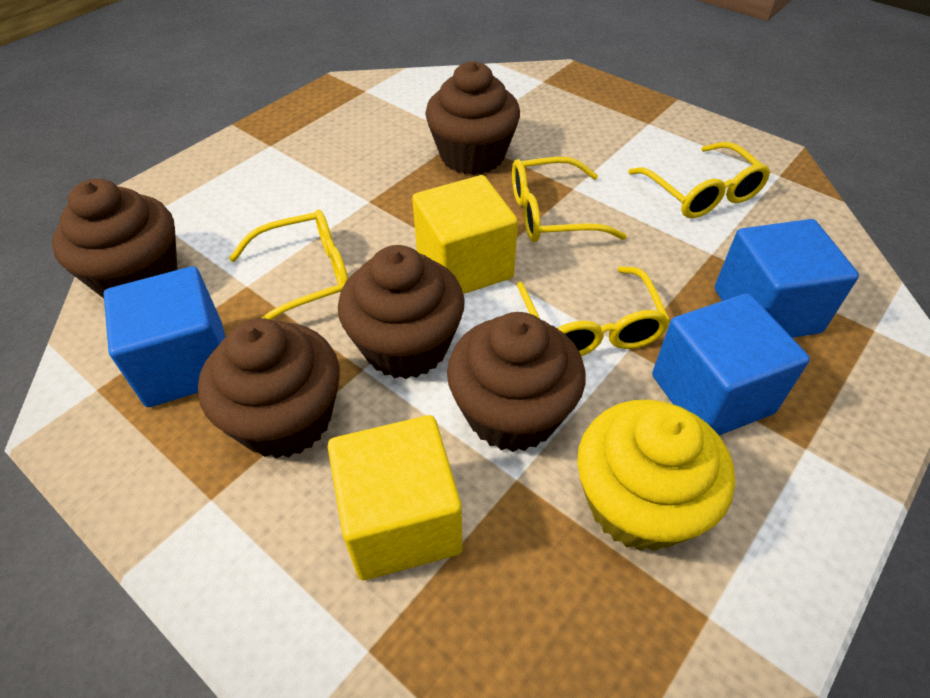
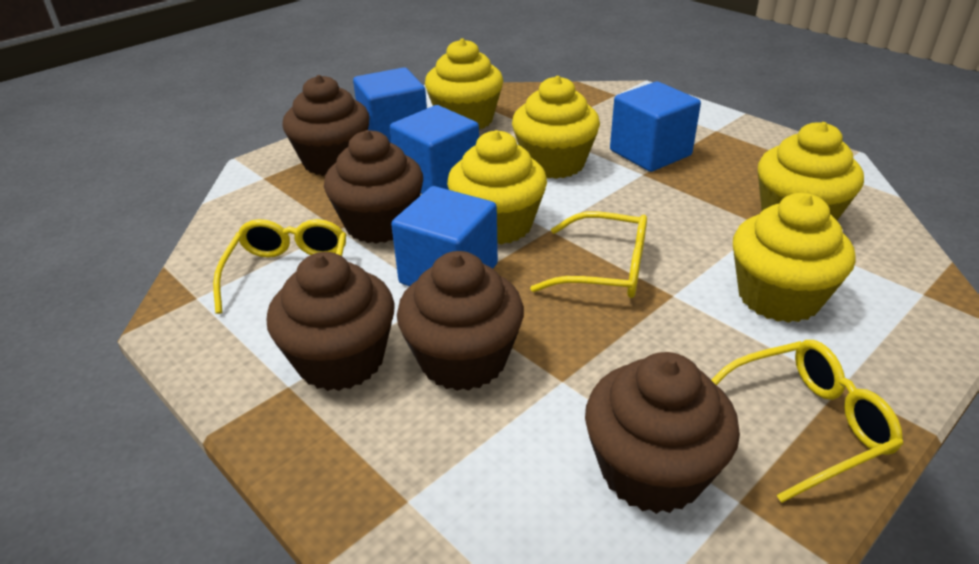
blue cube: 3 -> 4
yellow cube: 2 -> 0
yellow cupcake: 1 -> 5
yellow glasses: 4 -> 3

